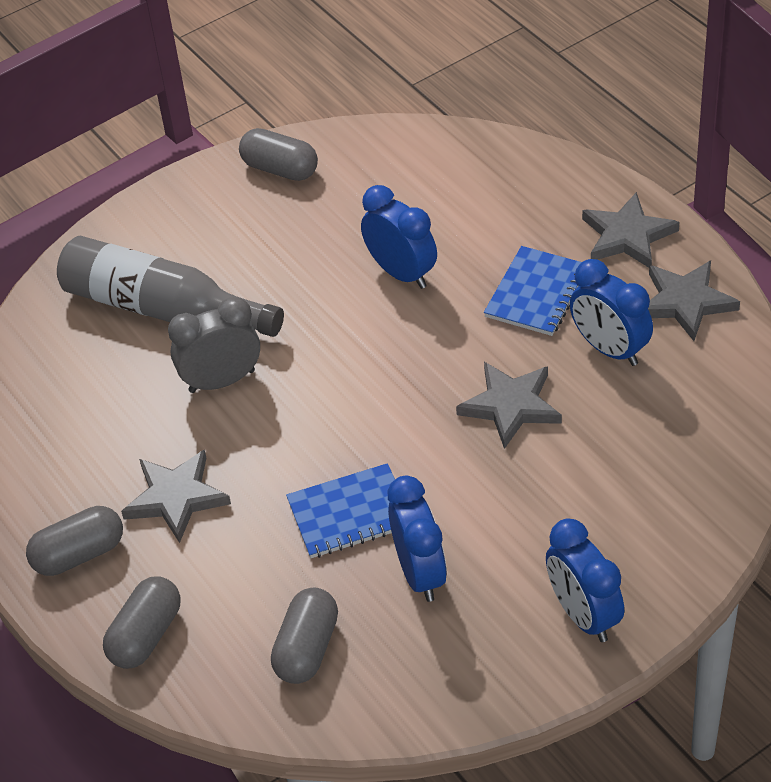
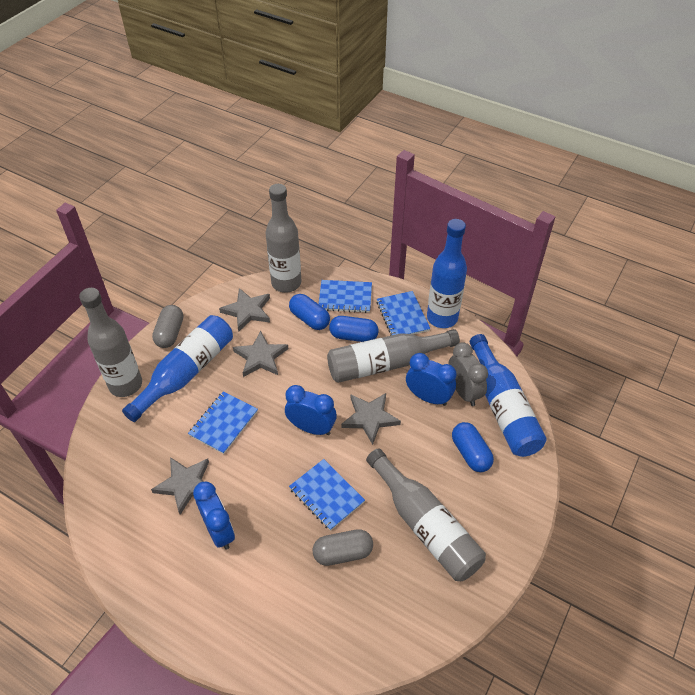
blue bottle: 0 -> 3
blue capsule: 0 -> 3
blue clock: 4 -> 3
blue notebook: 2 -> 4
grey bottle: 1 -> 4
grey capsule: 4 -> 2

